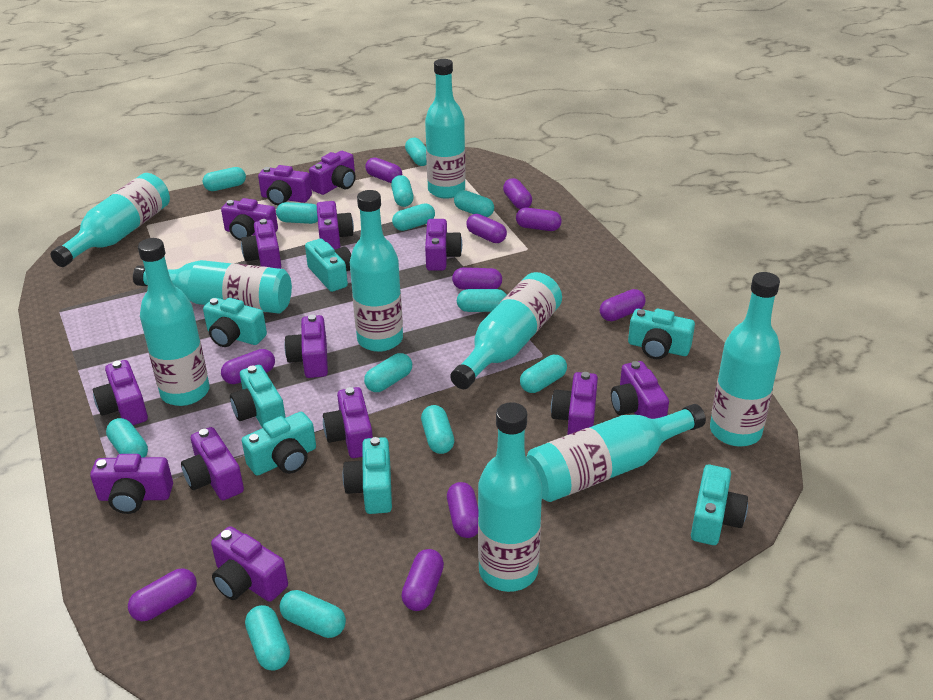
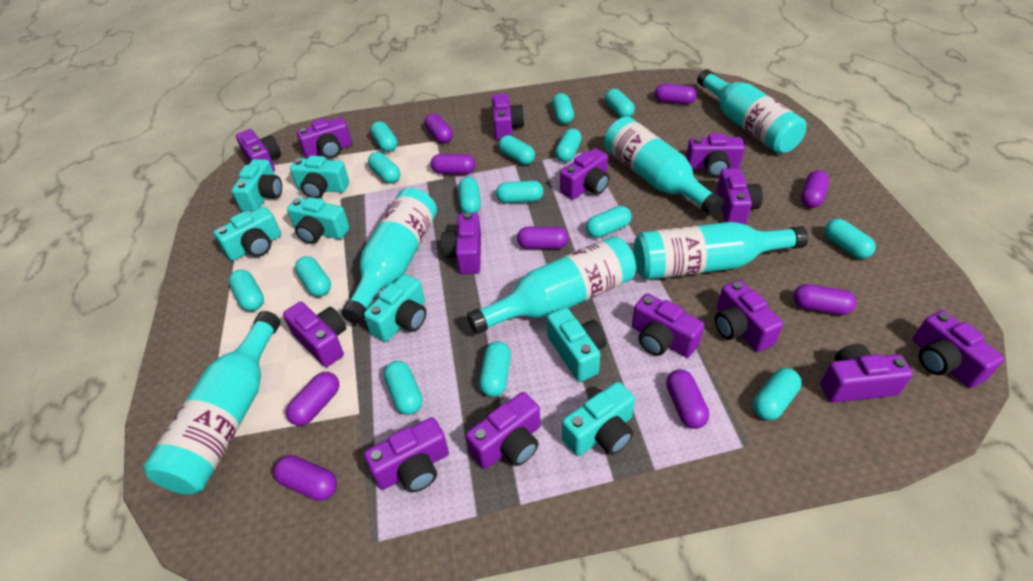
purple capsule: 10 -> 9
turquoise bottle: 9 -> 6
turquoise capsule: 13 -> 15

